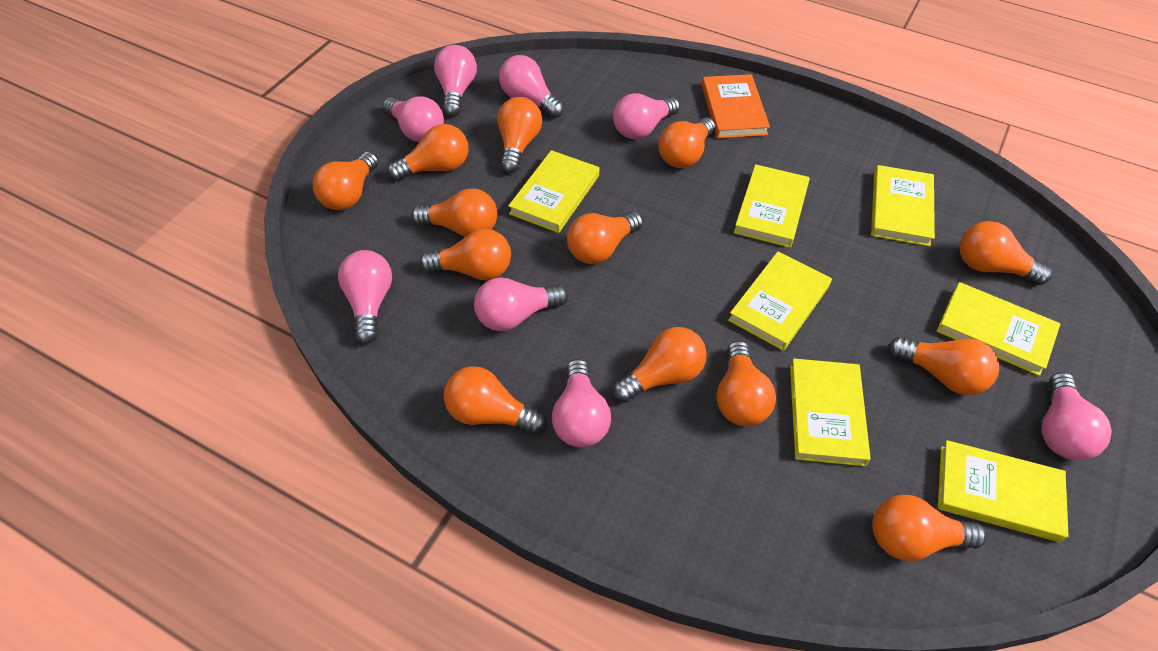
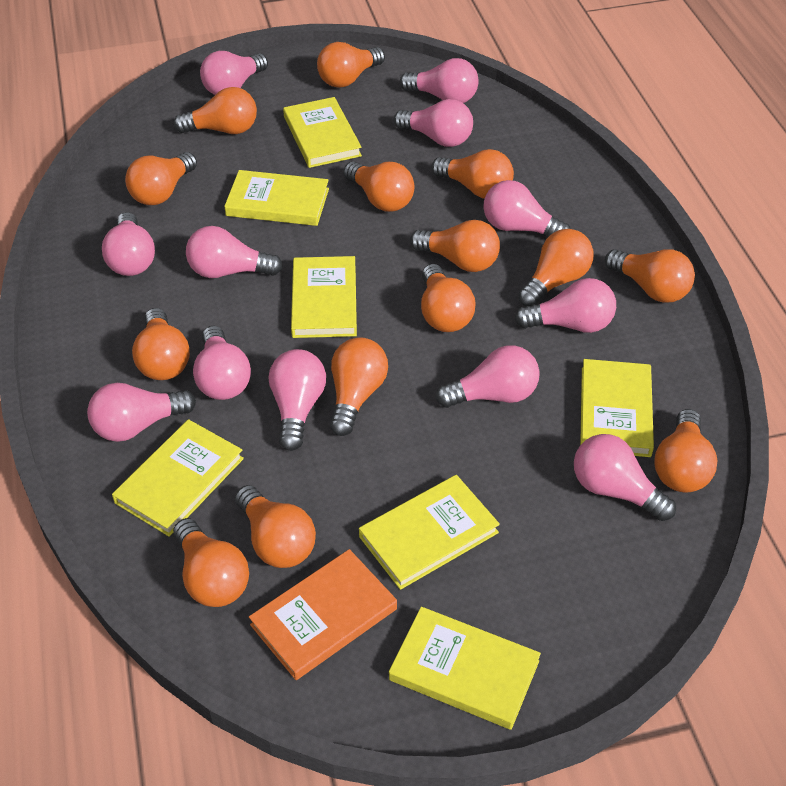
orange light bulb: 13 -> 14
pink light bulb: 8 -> 12

